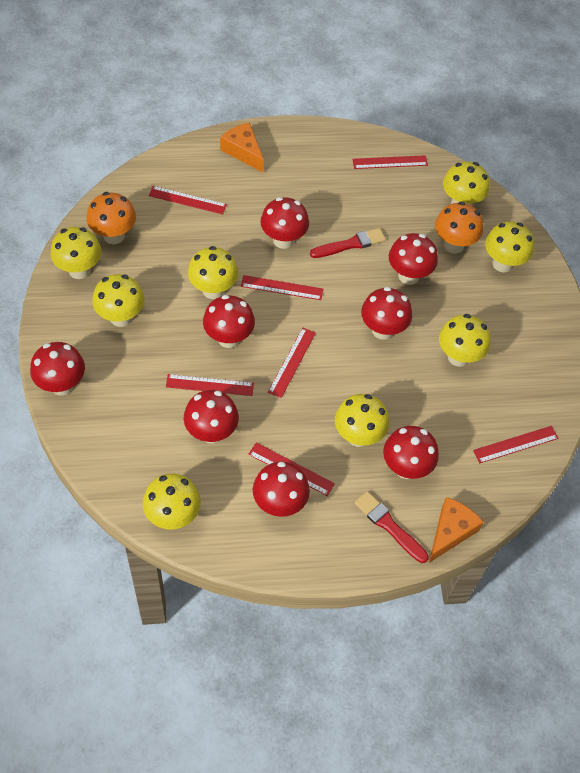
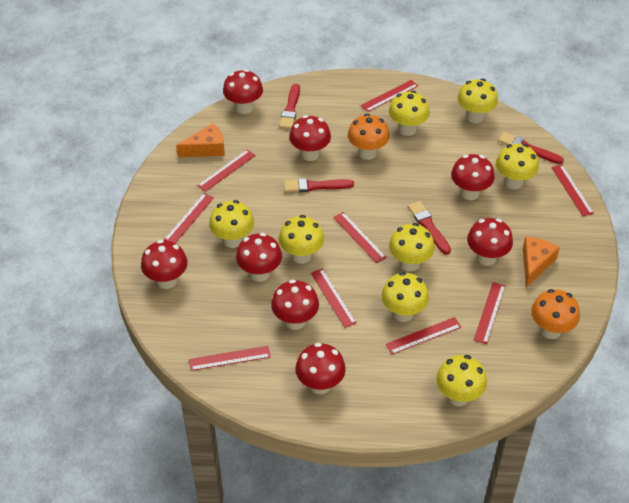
red brush: 2 -> 4
red ruler: 7 -> 9

